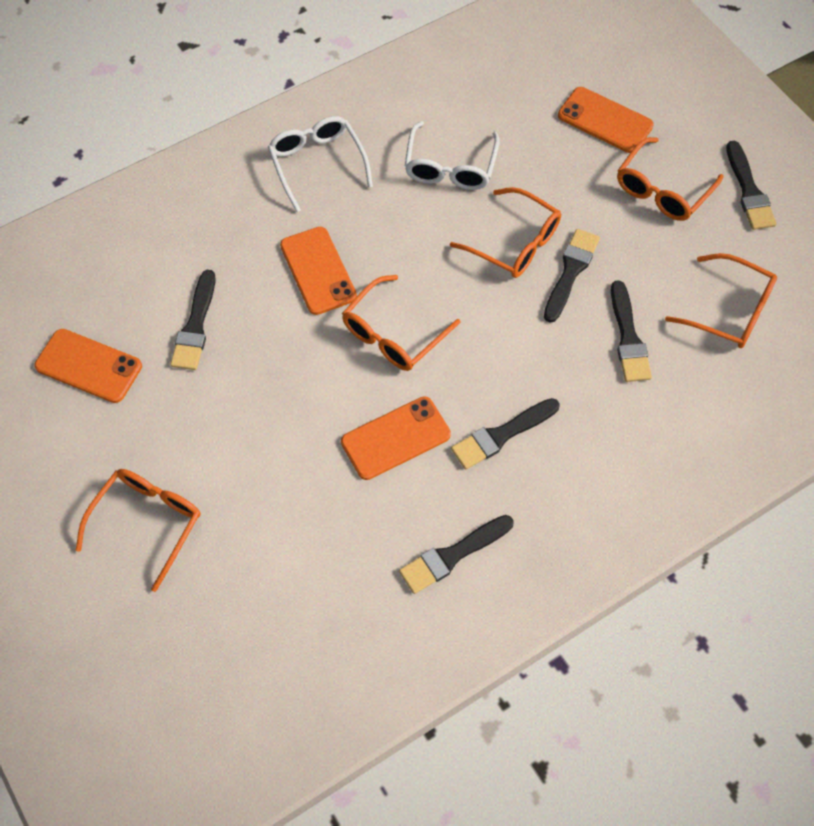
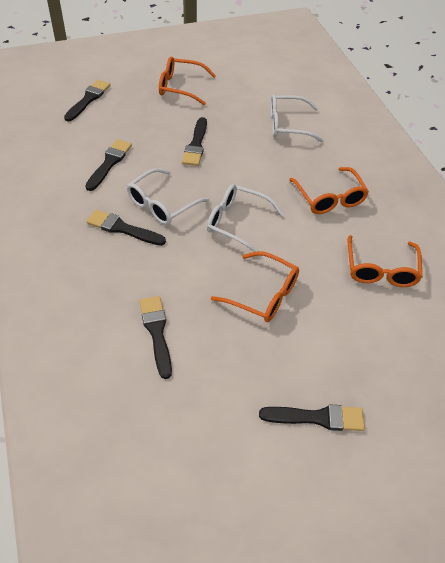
orange glasses: 5 -> 4
orange phone: 4 -> 0
white glasses: 2 -> 3

